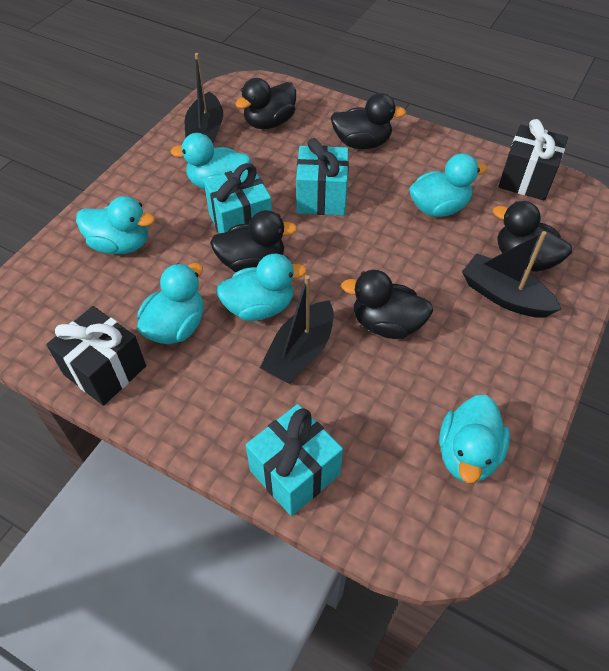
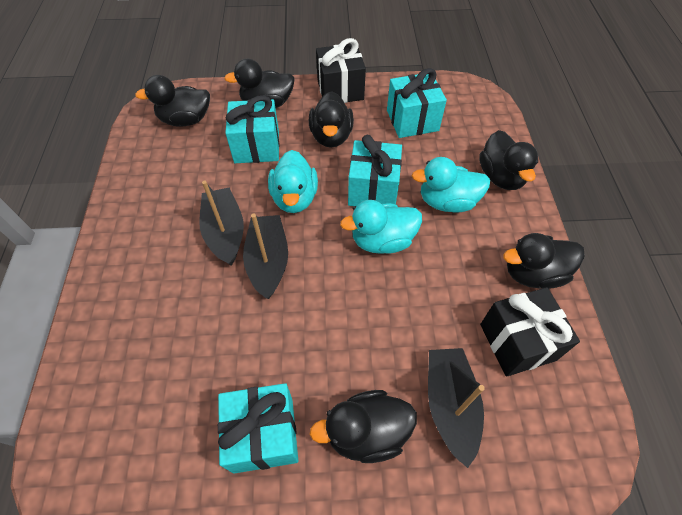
black duck: 5 -> 6
turquoise duck: 6 -> 3
turquoise gift: 3 -> 4

